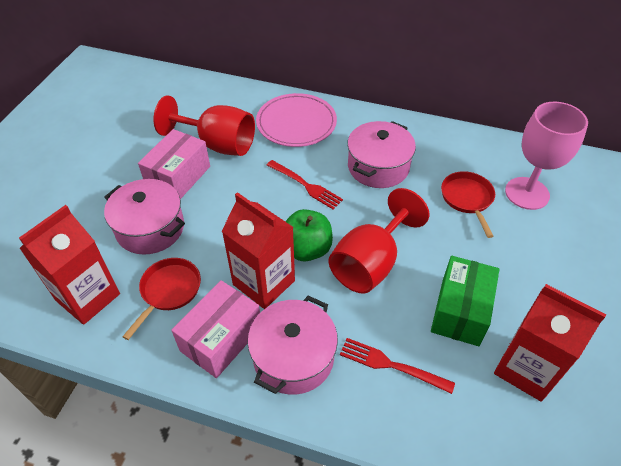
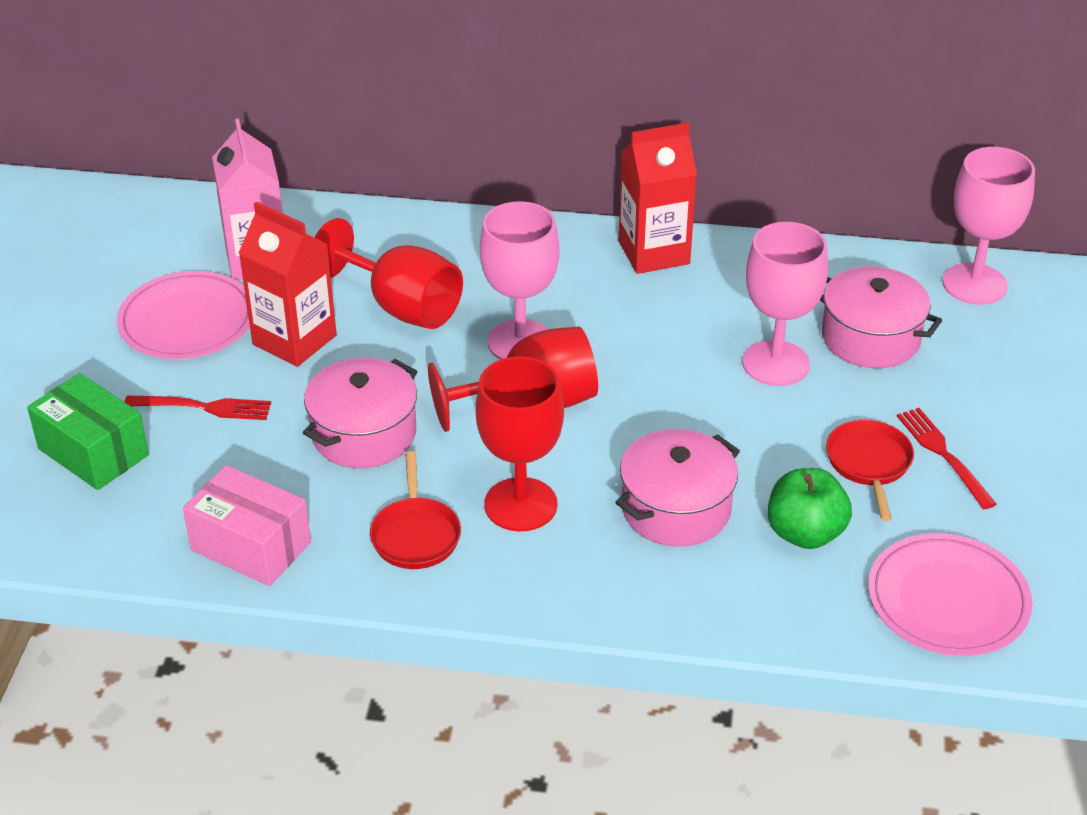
pink box: 2 -> 1
pink carton: 0 -> 1
pink goblet: 1 -> 3
pink plate: 1 -> 2
red carton: 3 -> 2
red goblet: 2 -> 3

